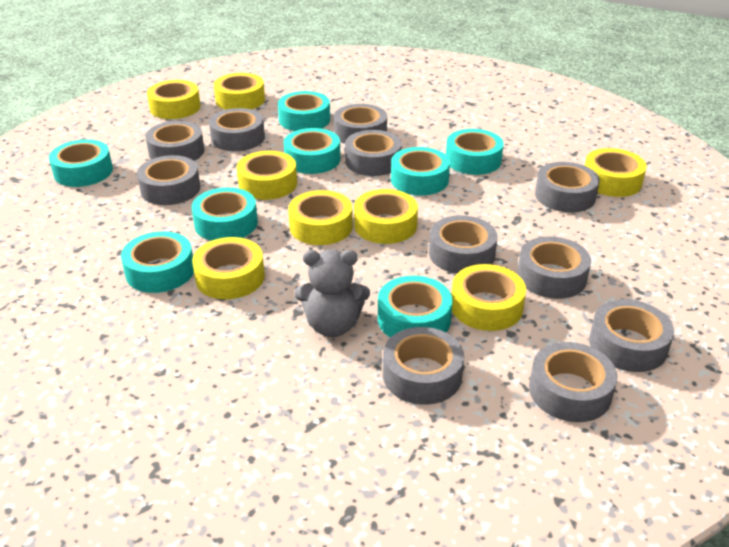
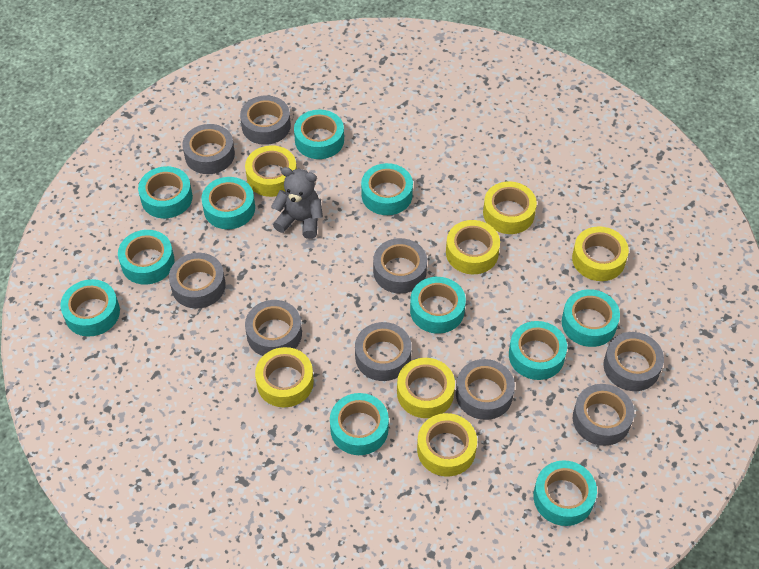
grey tape: 11 -> 9
turquoise tape: 8 -> 11
yellow tape: 8 -> 7

